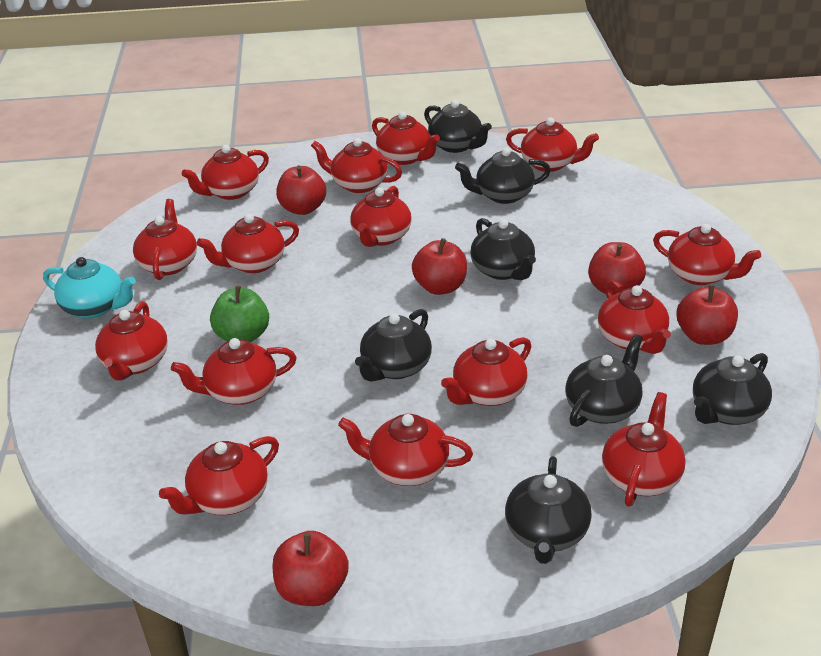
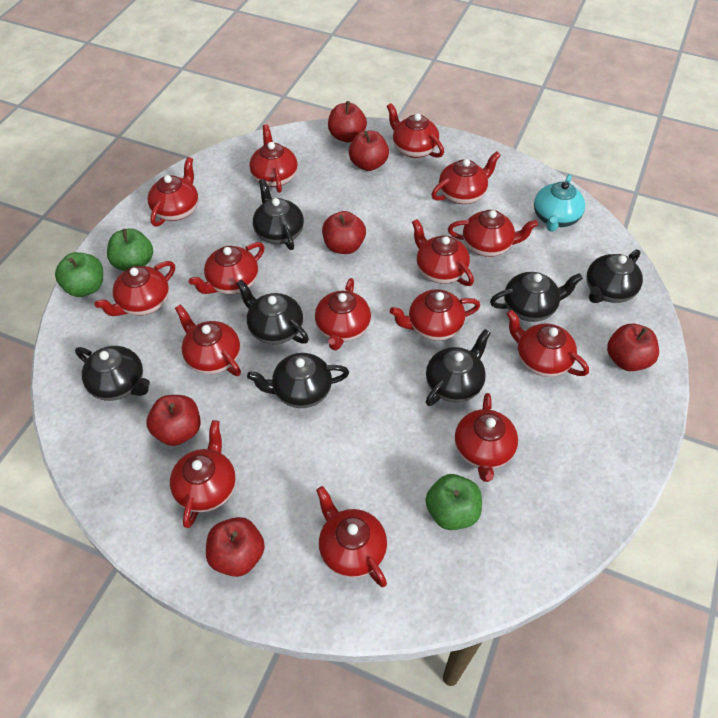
green apple: 1 -> 3
red apple: 5 -> 6

